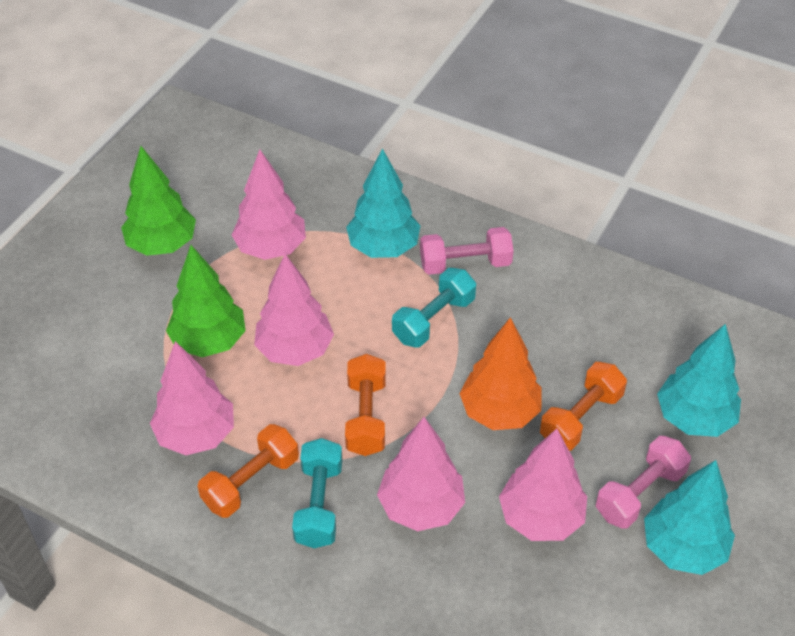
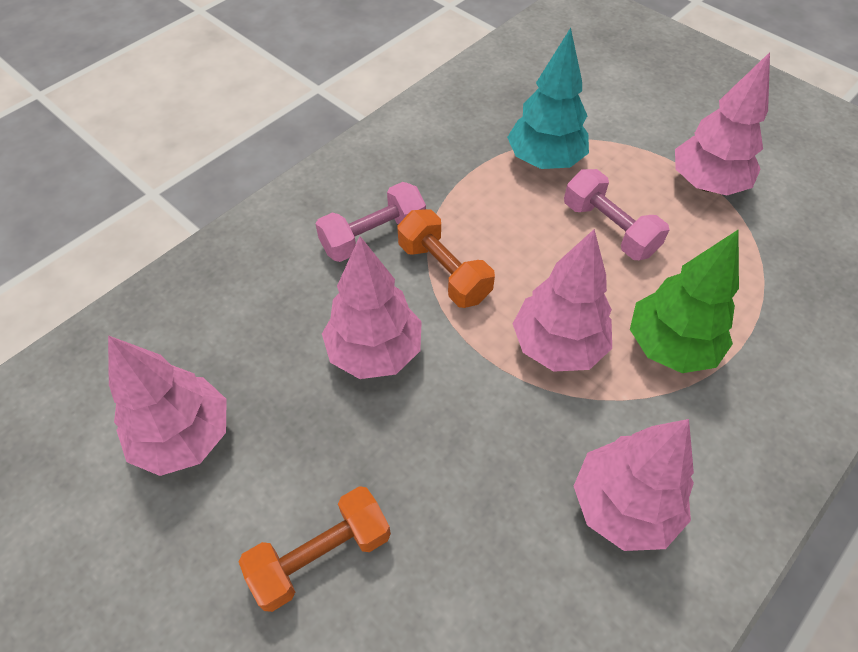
green tree: 2 -> 1
orange dumbbell: 3 -> 2
orange tree: 1 -> 0
turquoise dumbbell: 2 -> 0
turquoise tree: 3 -> 1

